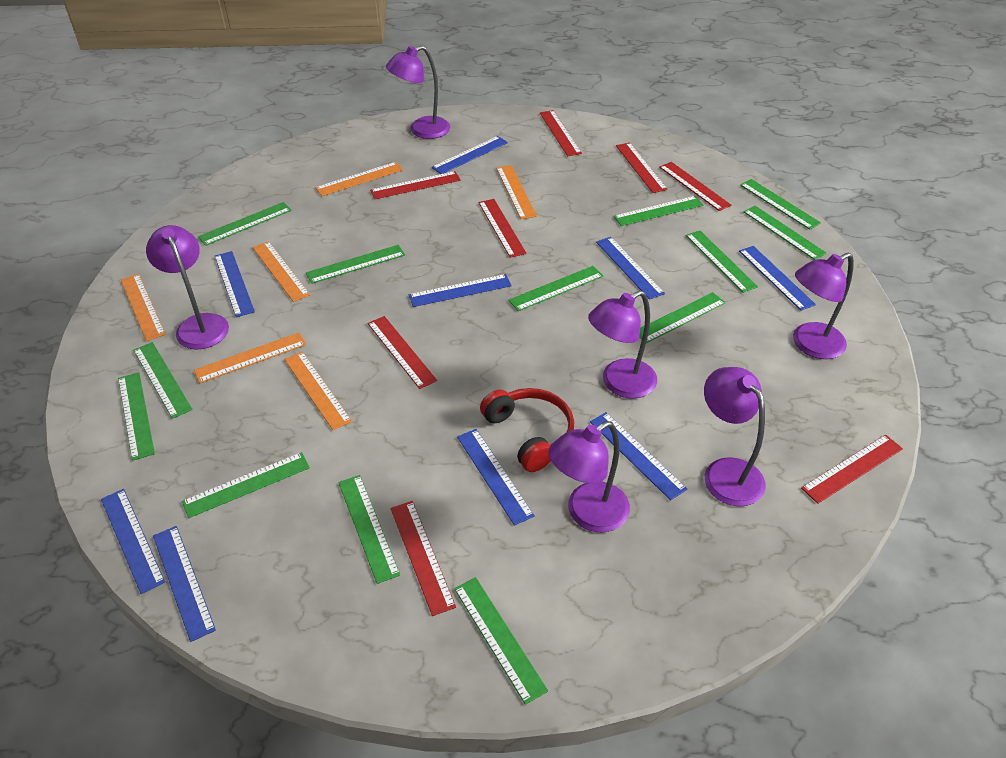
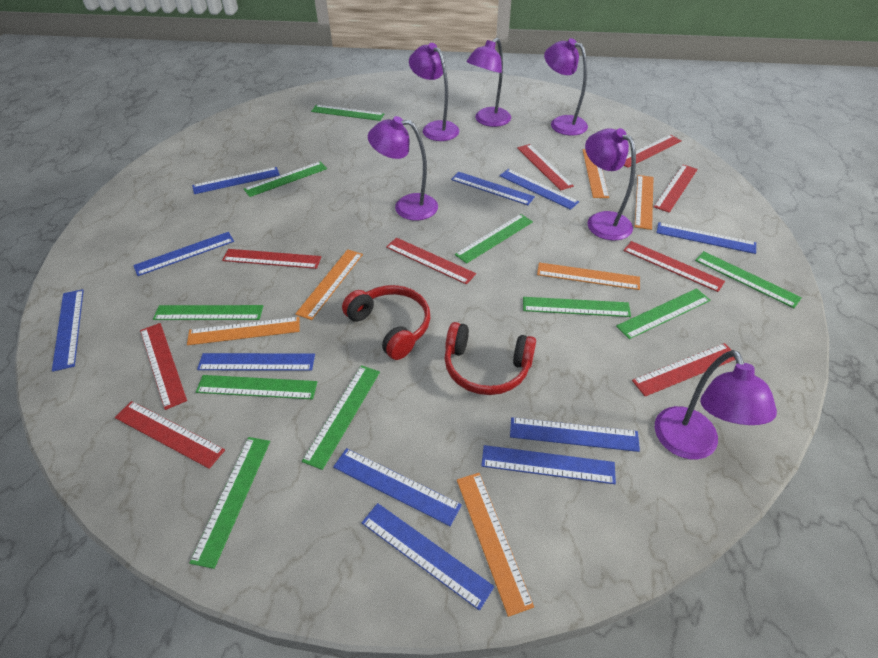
blue ruler: 9 -> 11
green ruler: 13 -> 10
red headphones: 1 -> 2
red ruler: 8 -> 9

